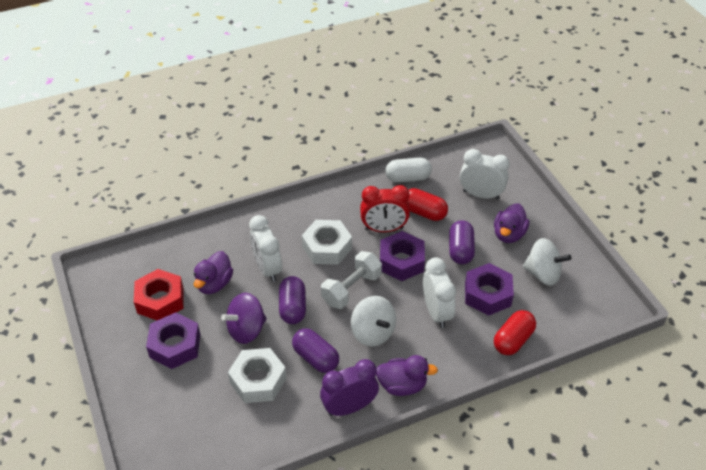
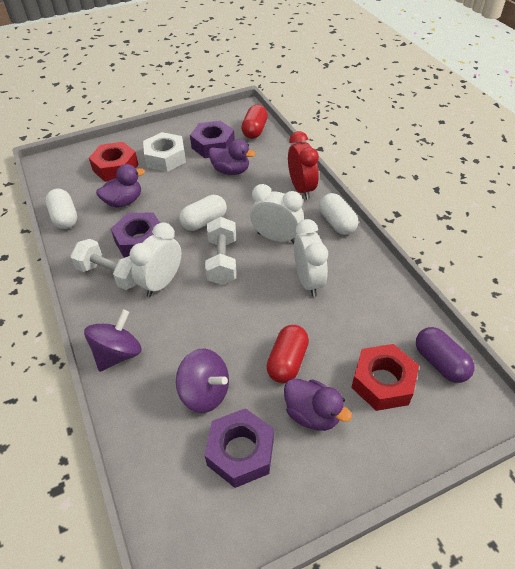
purple capsule: 3 -> 1
purple clock: 1 -> 0
purple spinning top: 1 -> 2
red nut: 1 -> 2
white capsule: 1 -> 3
white dumbbell: 1 -> 2
white nut: 2 -> 1
white spinning top: 2 -> 0

